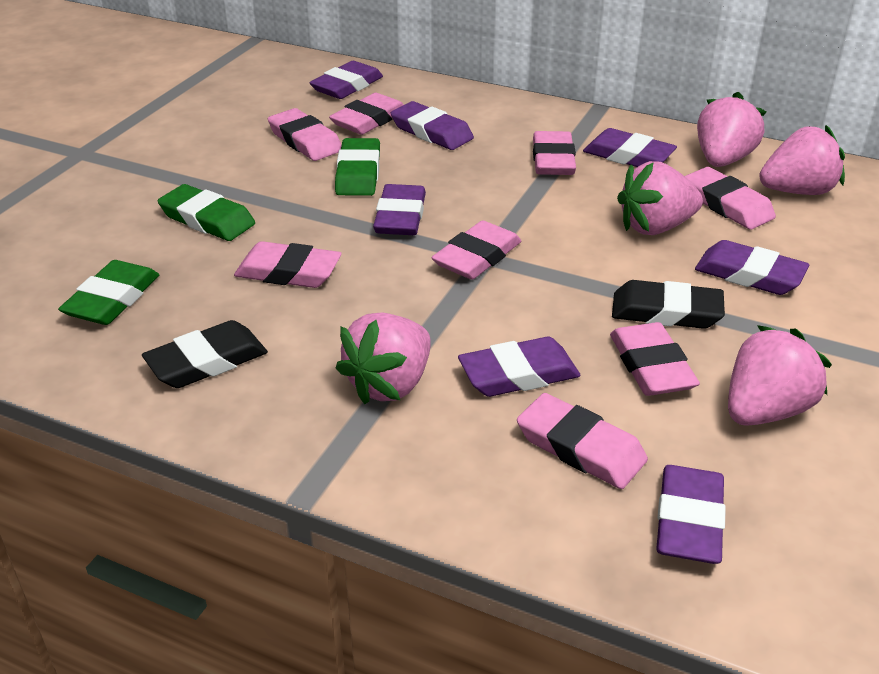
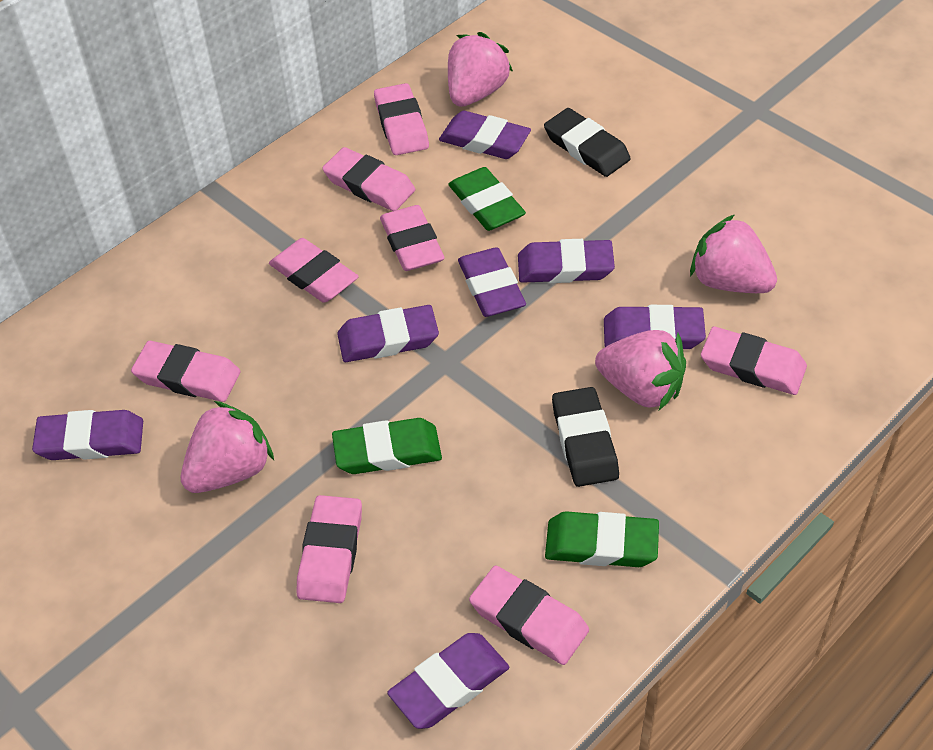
pink strawberry: 5 -> 4

